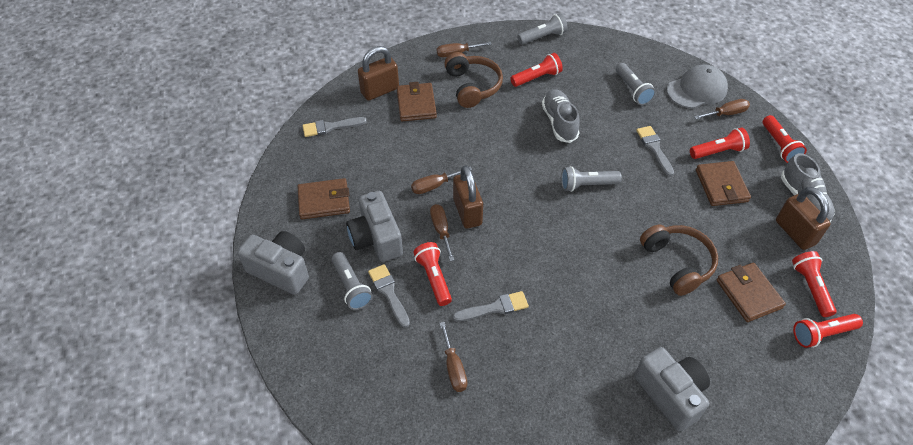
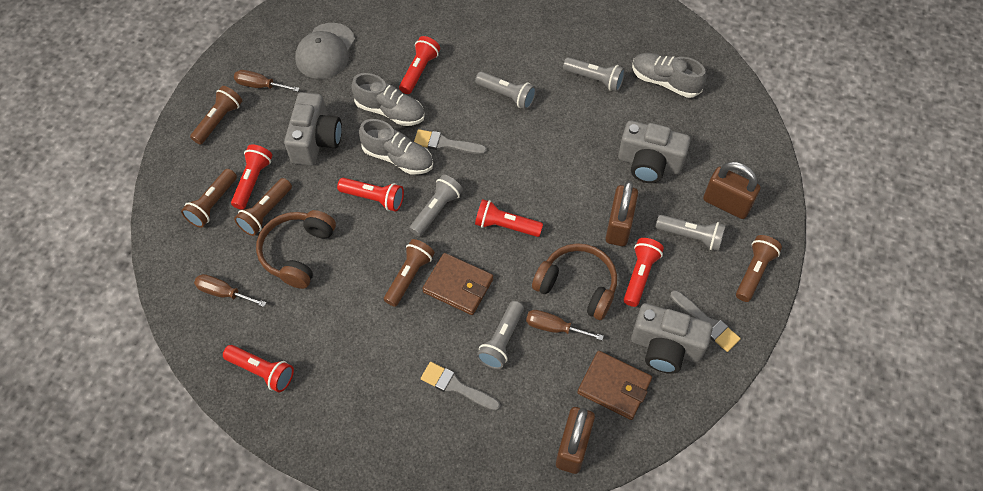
brown flashlight: 0 -> 5
brown screwdriver: 5 -> 3
brown wallet: 4 -> 2
grey brush: 4 -> 3
grey flashlight: 4 -> 5
grey shoe: 2 -> 3

